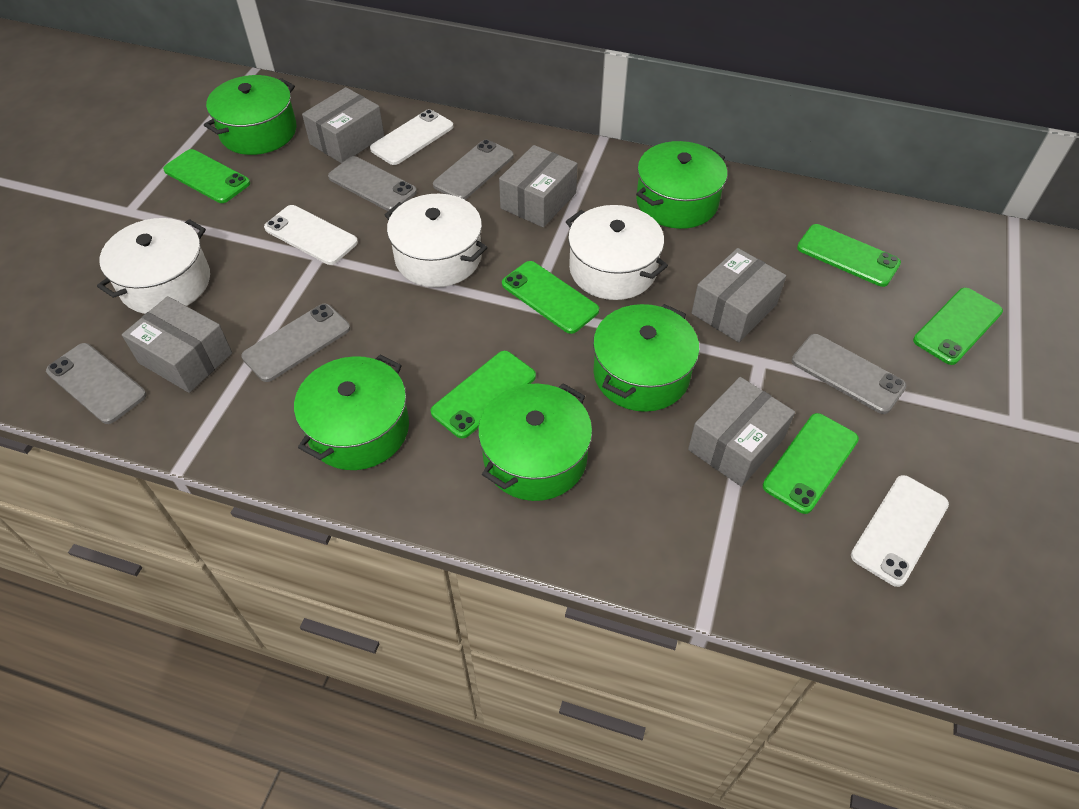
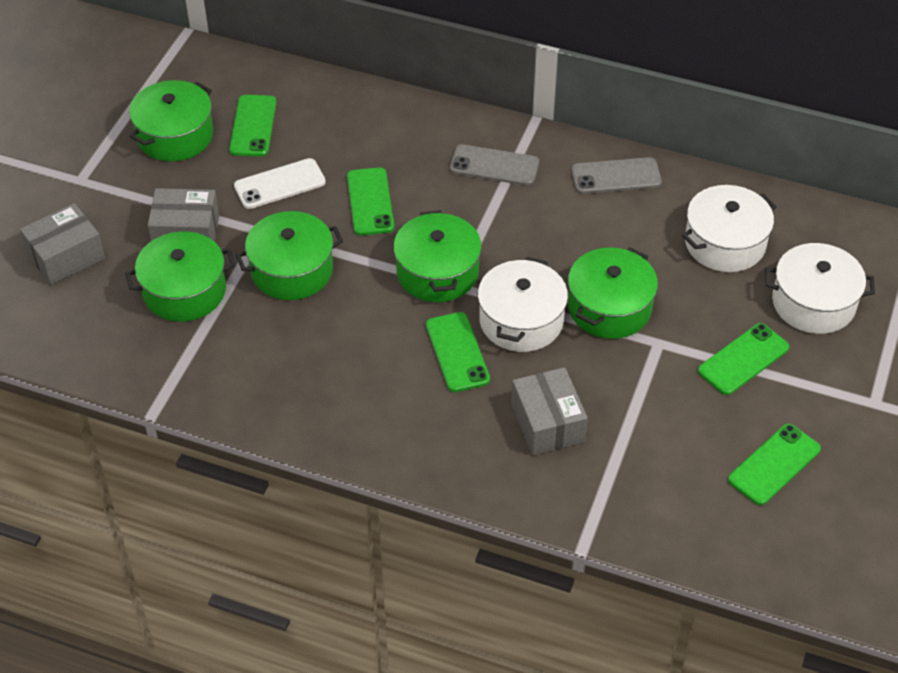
green phone: 6 -> 5
grey box: 5 -> 3
grey phone: 5 -> 2
white phone: 3 -> 1

